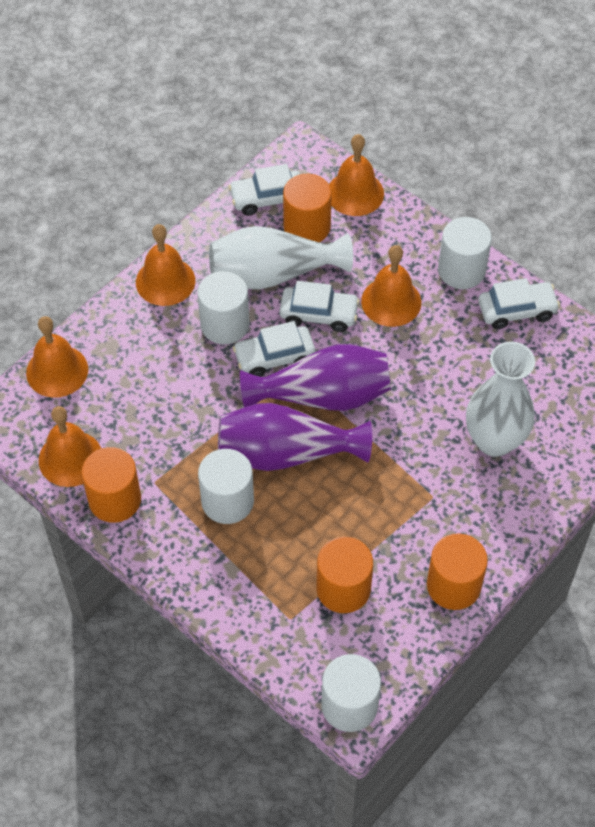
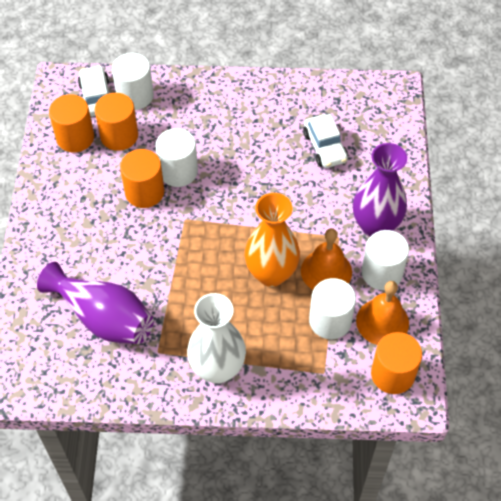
orange bell: 5 -> 2
orange vase: 0 -> 1
white car: 4 -> 2
white vase: 2 -> 1

